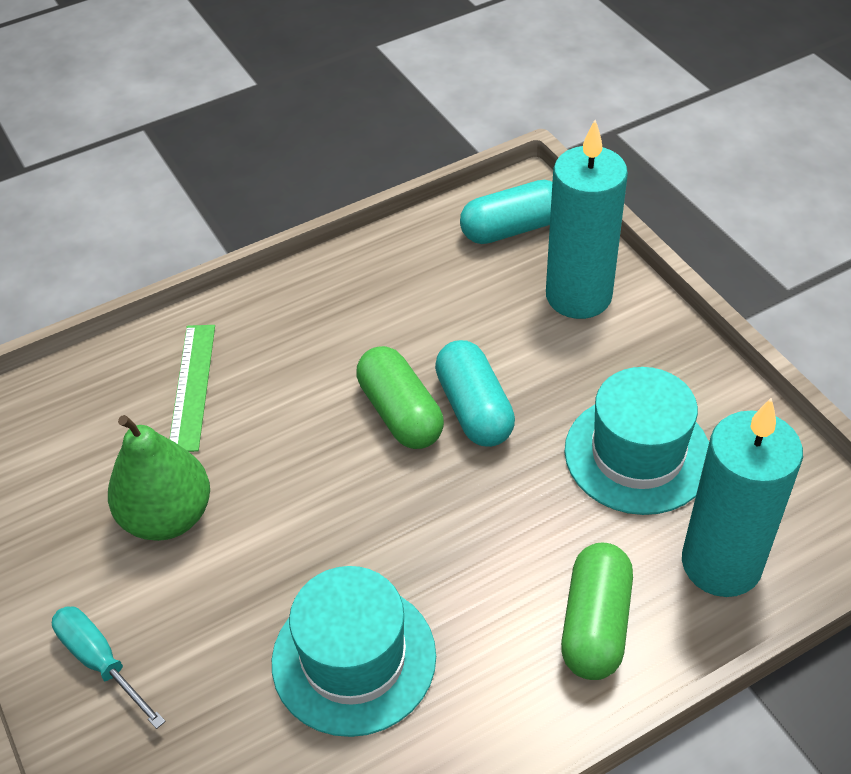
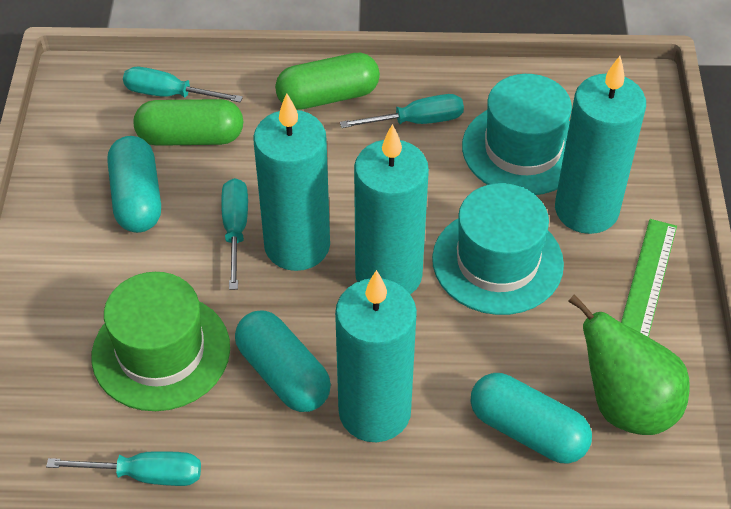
green hat: 0 -> 1
turquoise candle: 2 -> 4
turquoise capsule: 2 -> 3
turquoise screwdriver: 1 -> 4

